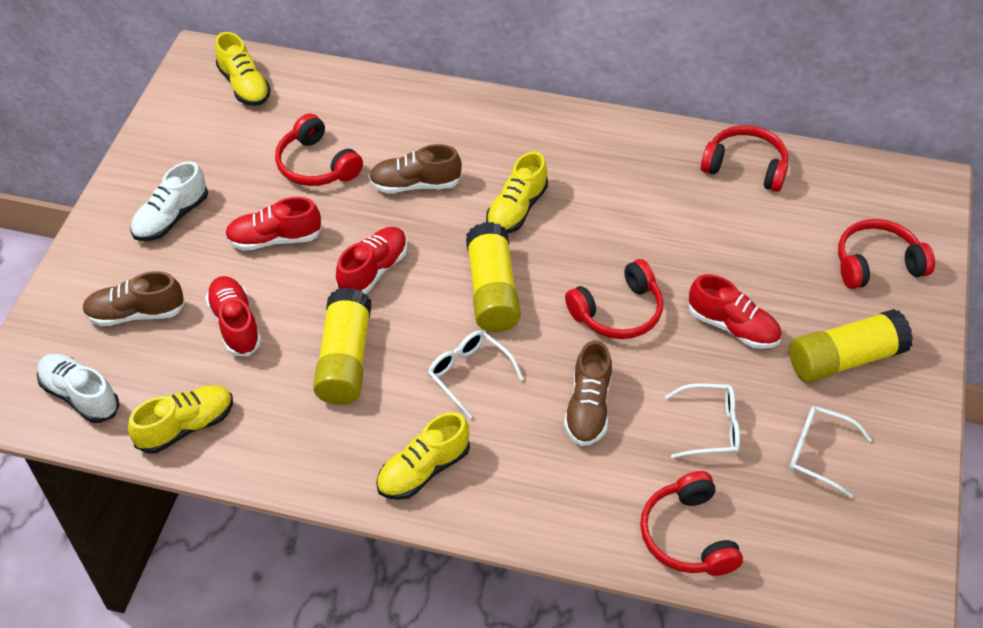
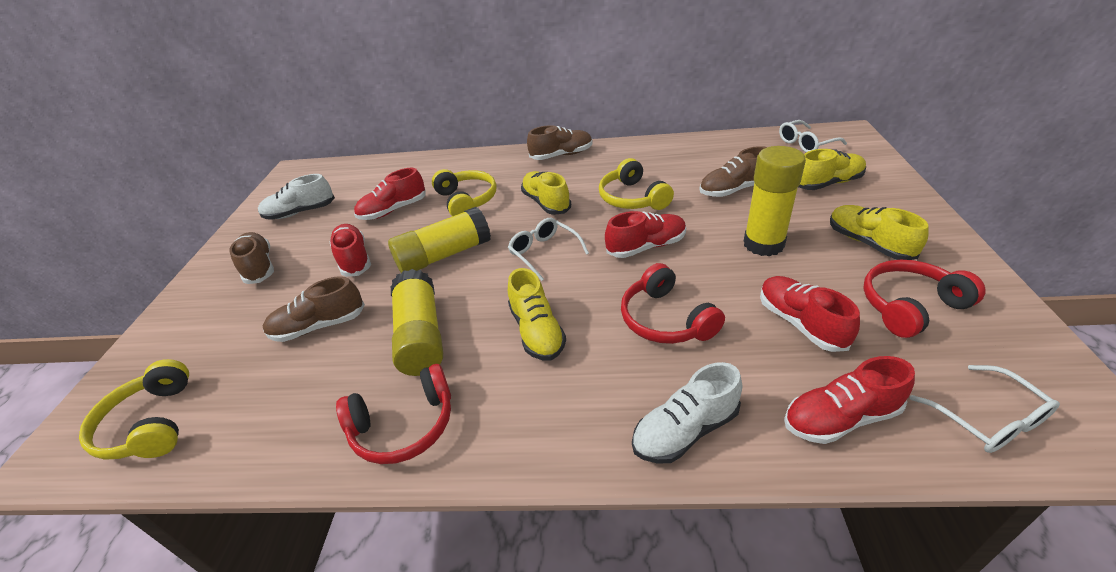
brown shoe: 3 -> 4
red headphones: 5 -> 3
red shoe: 4 -> 5
yellow headphones: 0 -> 3

